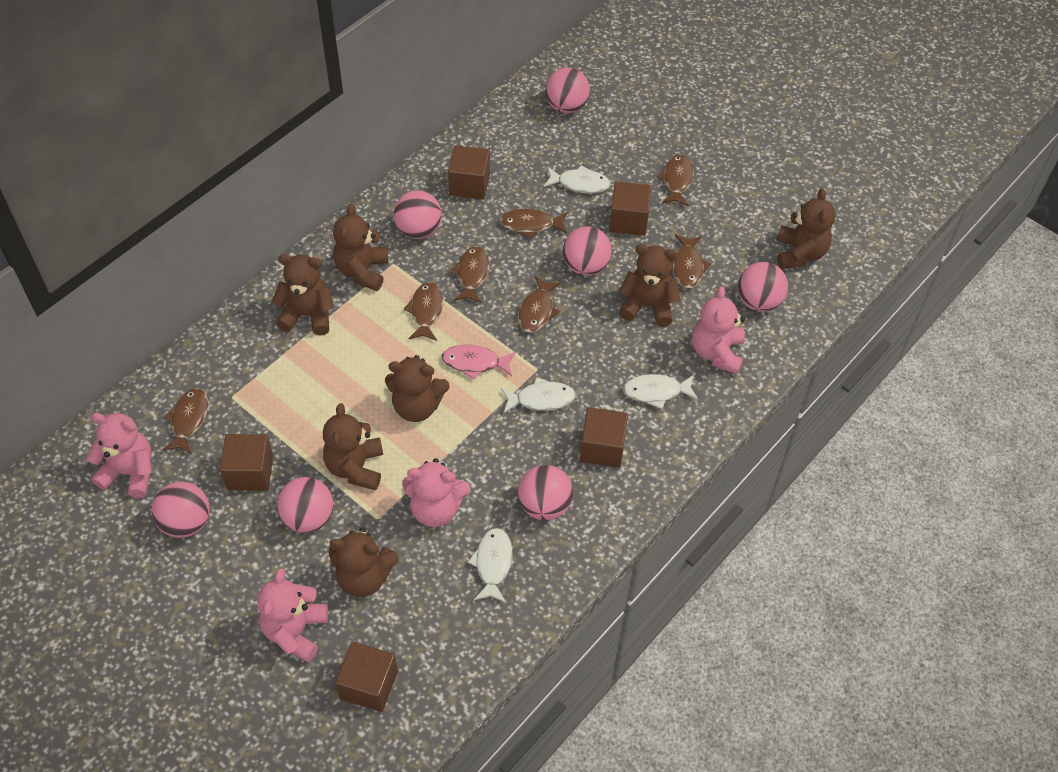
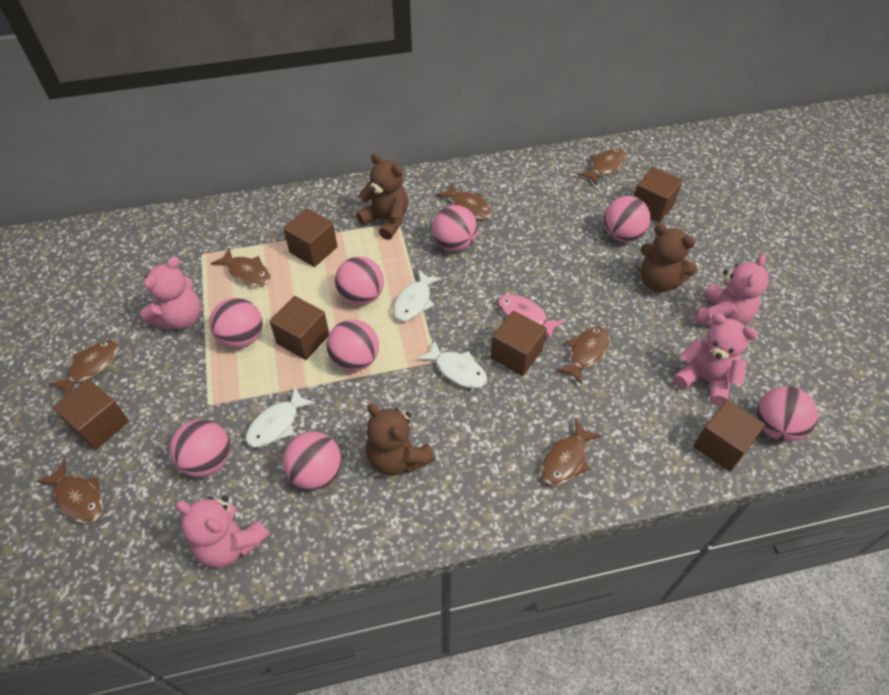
brown cube: 5 -> 6
brown teddy bear: 7 -> 3
pink ball: 7 -> 8
white fish: 4 -> 3

